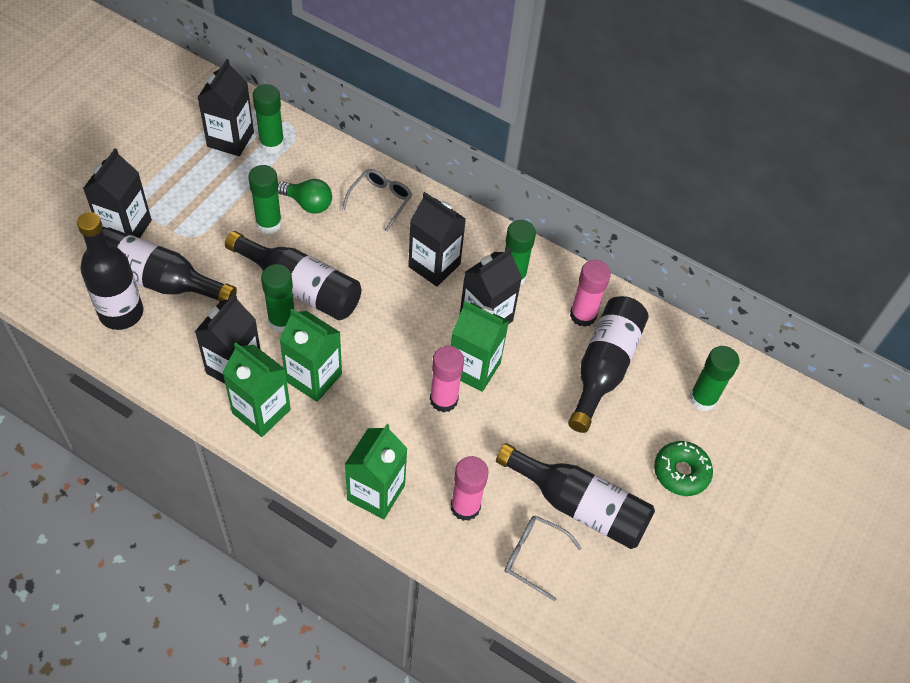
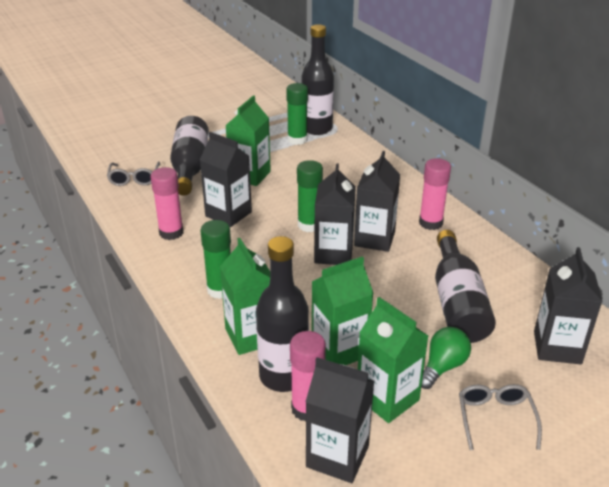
black bottle: 5 -> 4
green donut: 1 -> 0
green glue stick: 5 -> 3

